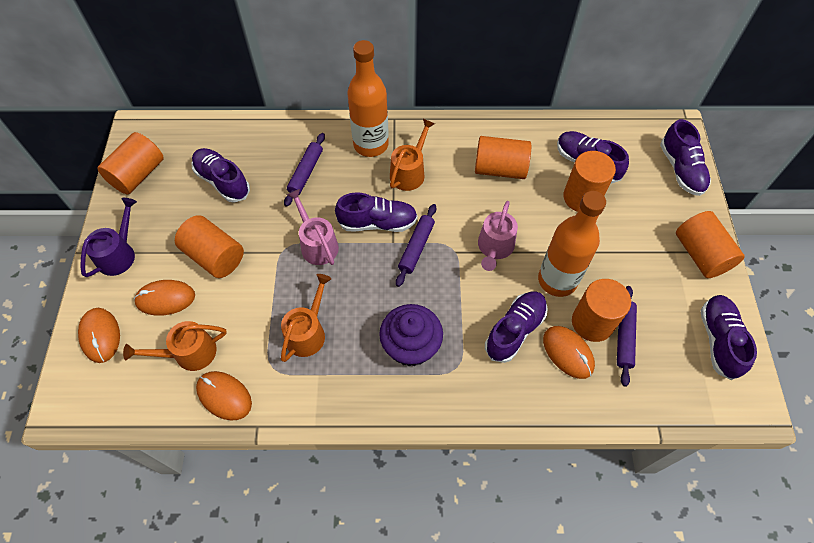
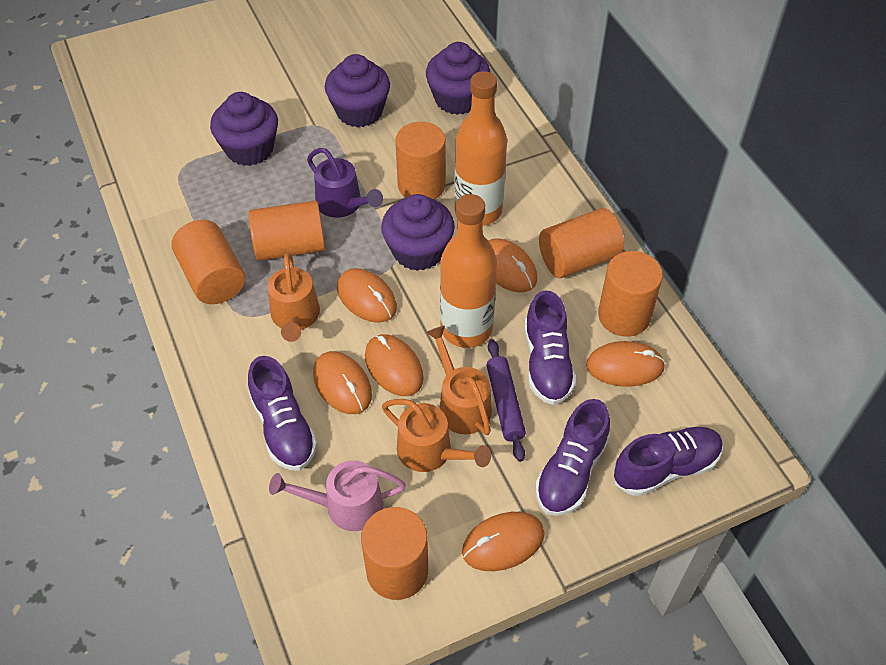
orange mouse: 4 -> 6
pink watering can: 2 -> 1
purple cupcake: 1 -> 4
purple rolling pin: 3 -> 1
purple shoe: 6 -> 4

